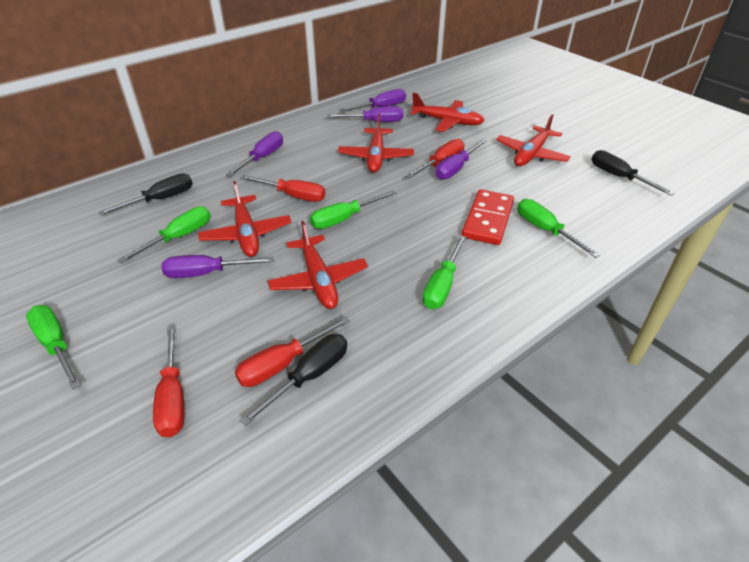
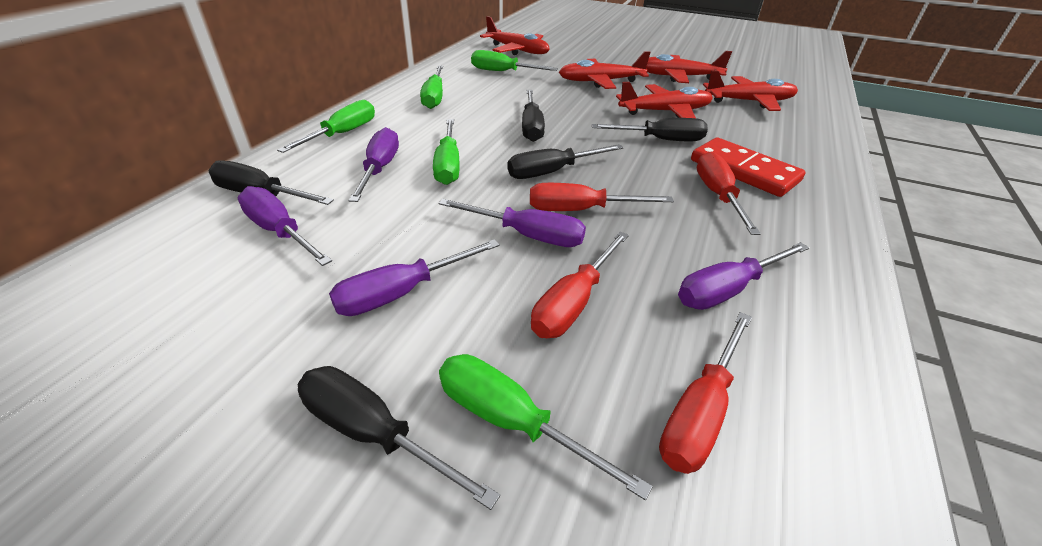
black screwdriver: 3 -> 5

